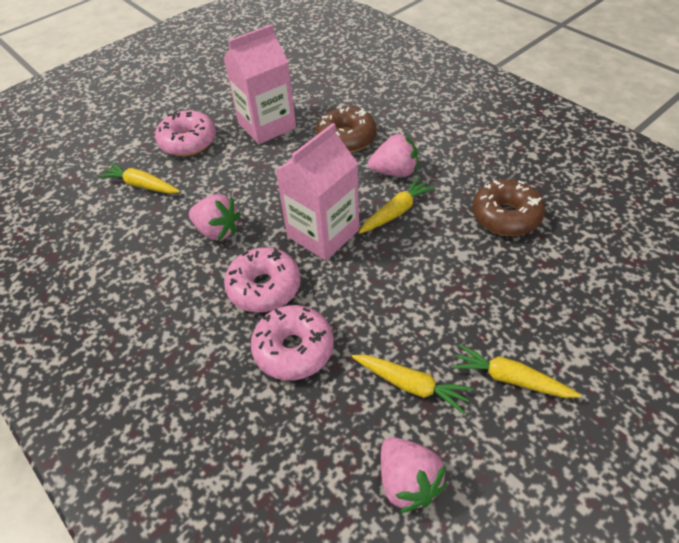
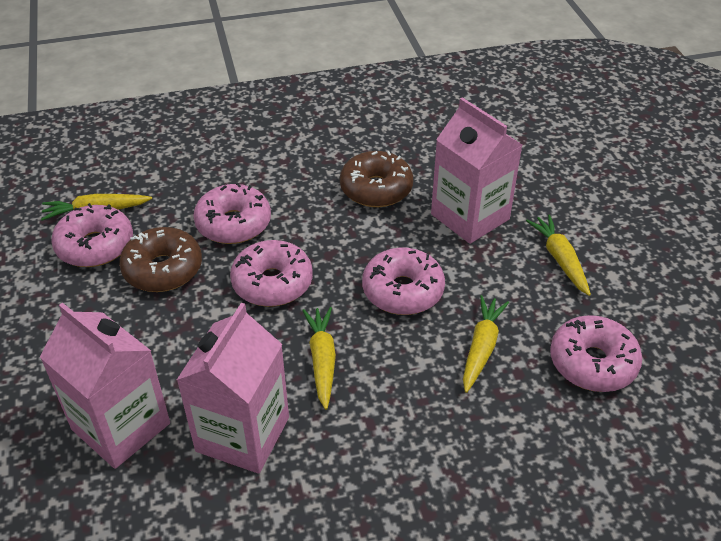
pink carton: 2 -> 3
pink donut: 3 -> 5
pink strawberry: 3 -> 0

